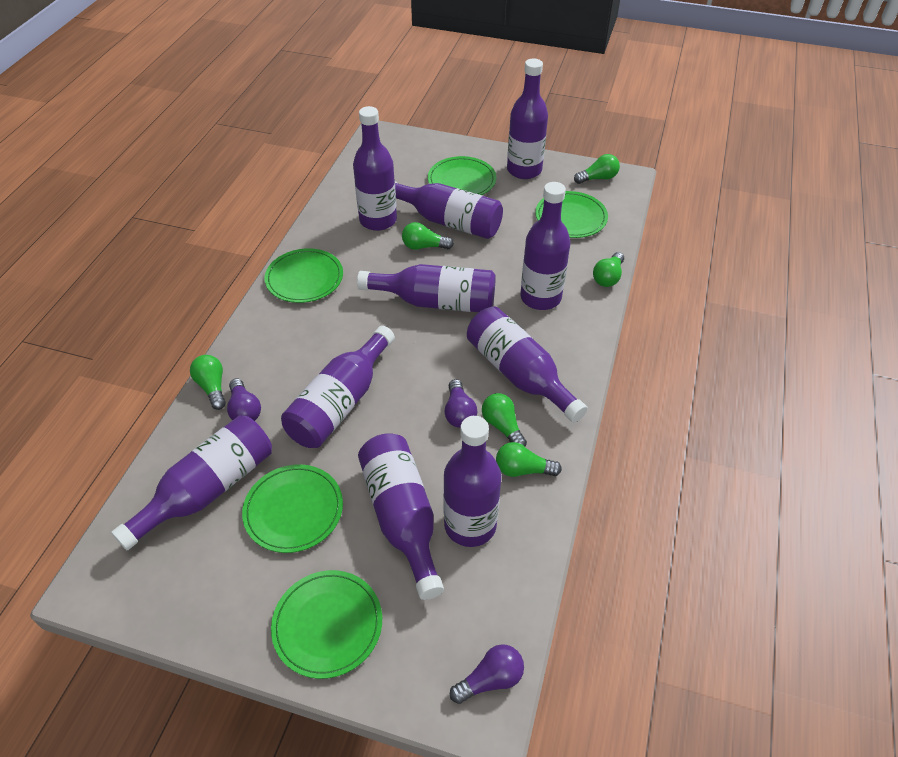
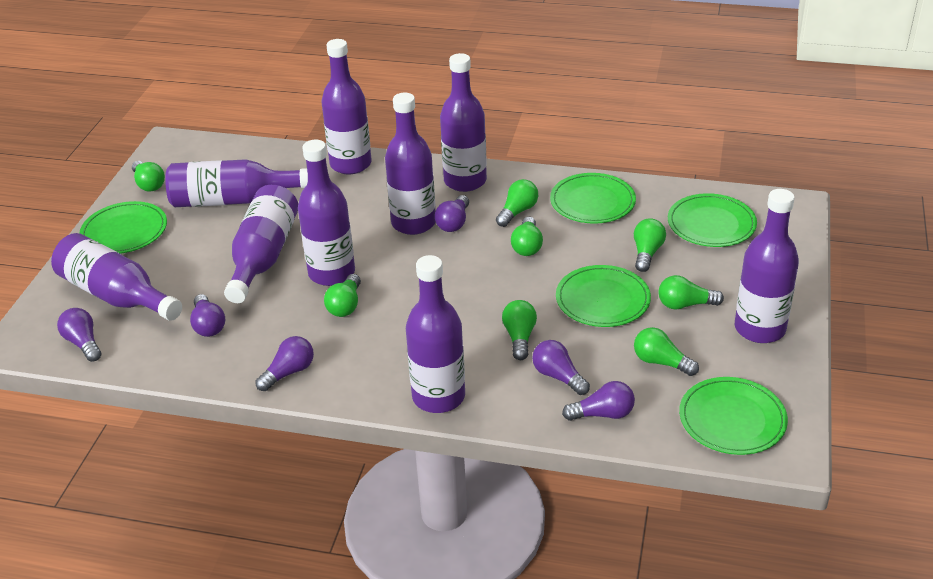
green light bulb: 6 -> 8
purple bottle: 10 -> 9
purple light bulb: 3 -> 6

